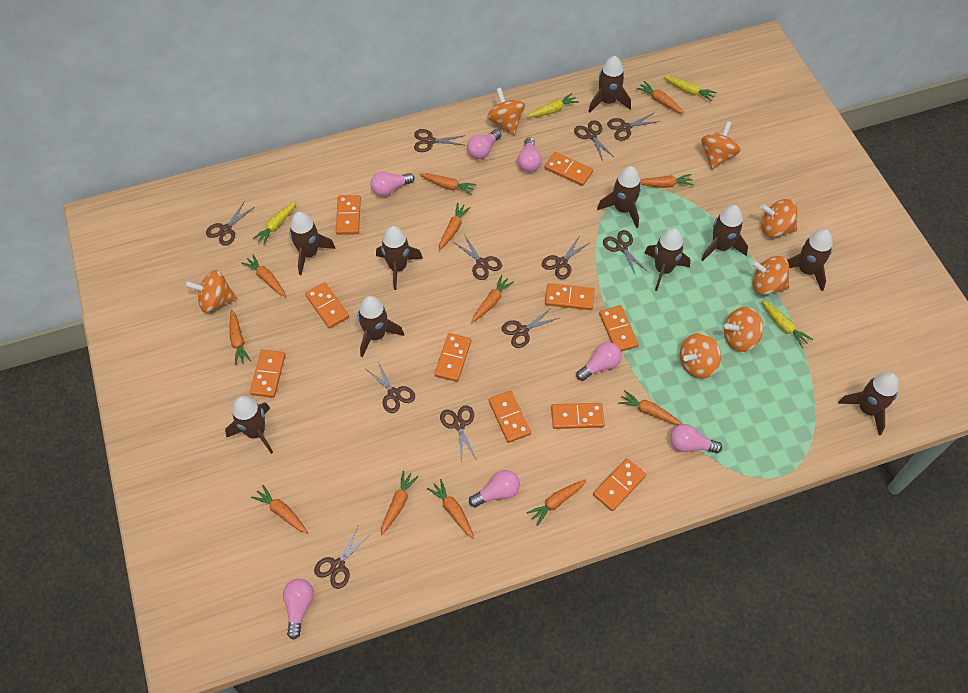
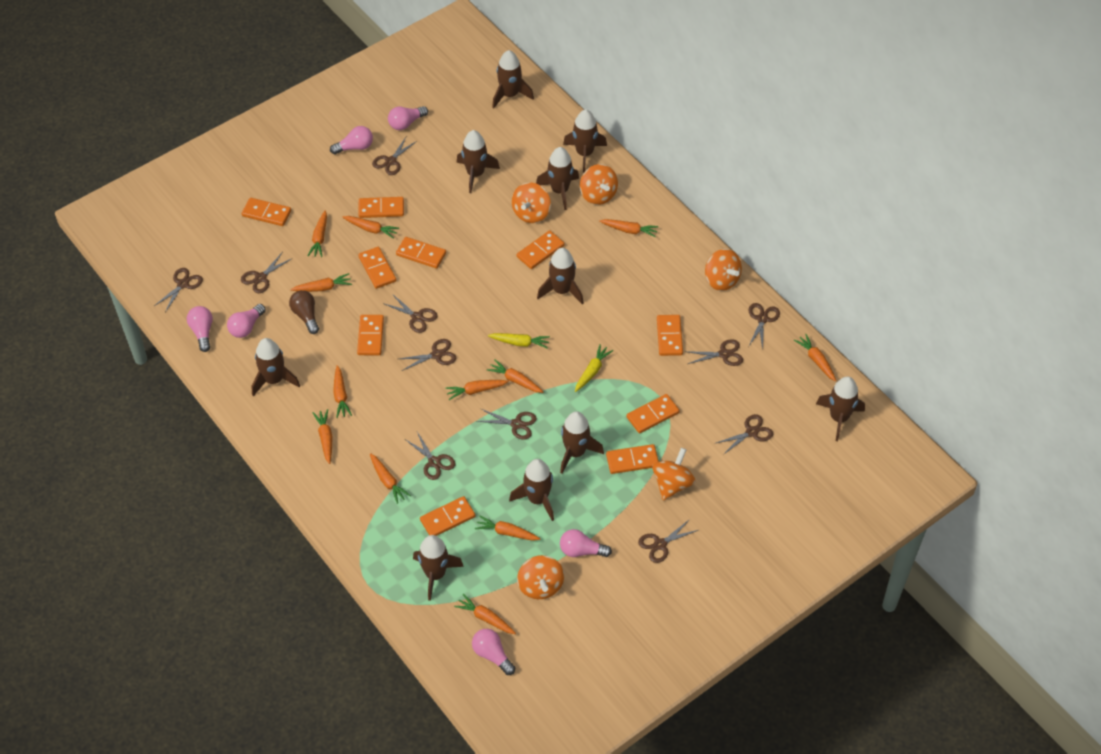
brown light bulb: 0 -> 1
orange spinning top: 7 -> 5
pink light bulb: 7 -> 6
yellow carrot: 4 -> 2

